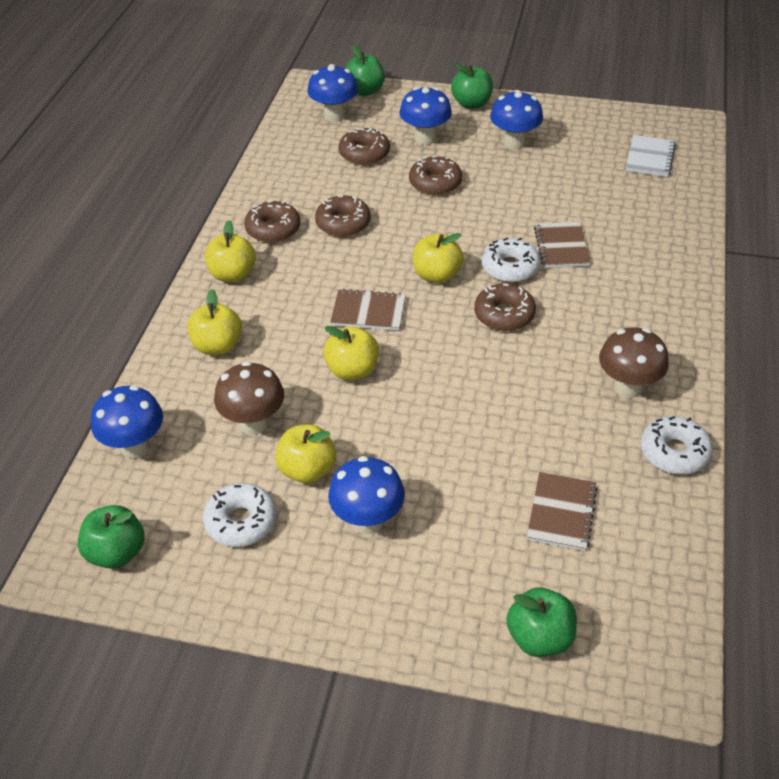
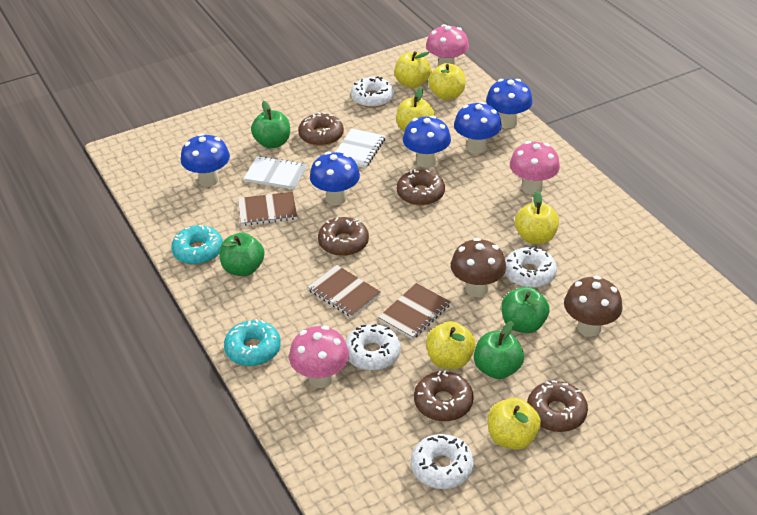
pink mushroom: 0 -> 3
turquoise donut: 0 -> 2
white donut: 3 -> 4
white notebook: 1 -> 2
yellow apple: 5 -> 6

